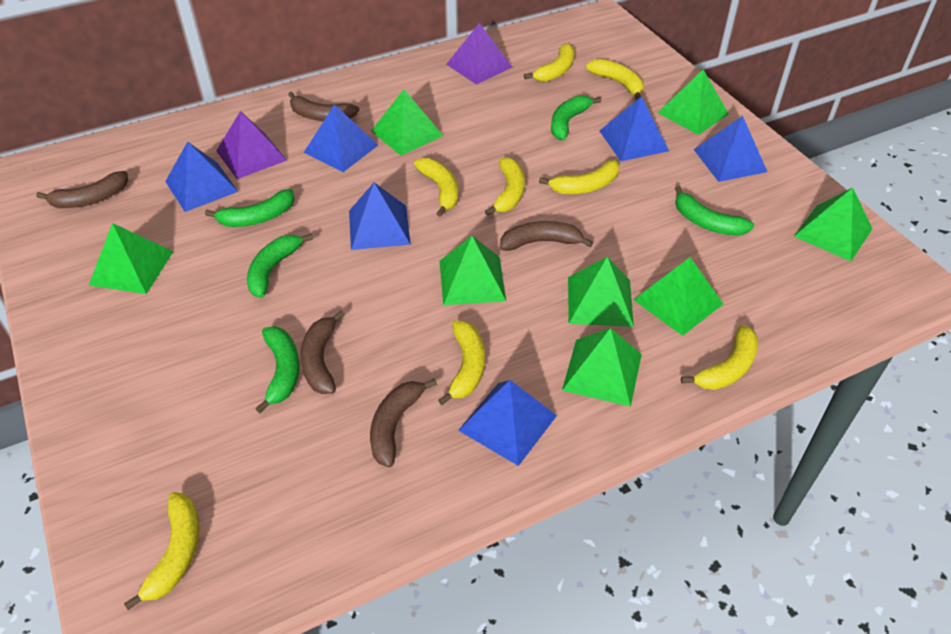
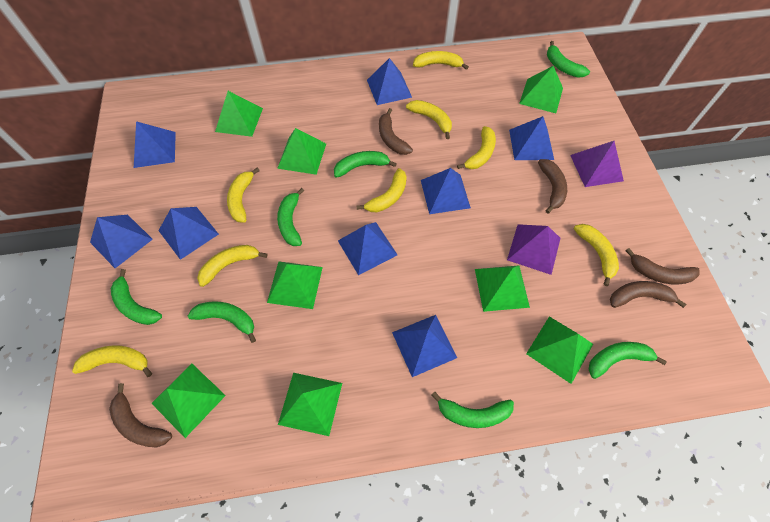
blue pyramid: 6 -> 8
green banana: 5 -> 7

